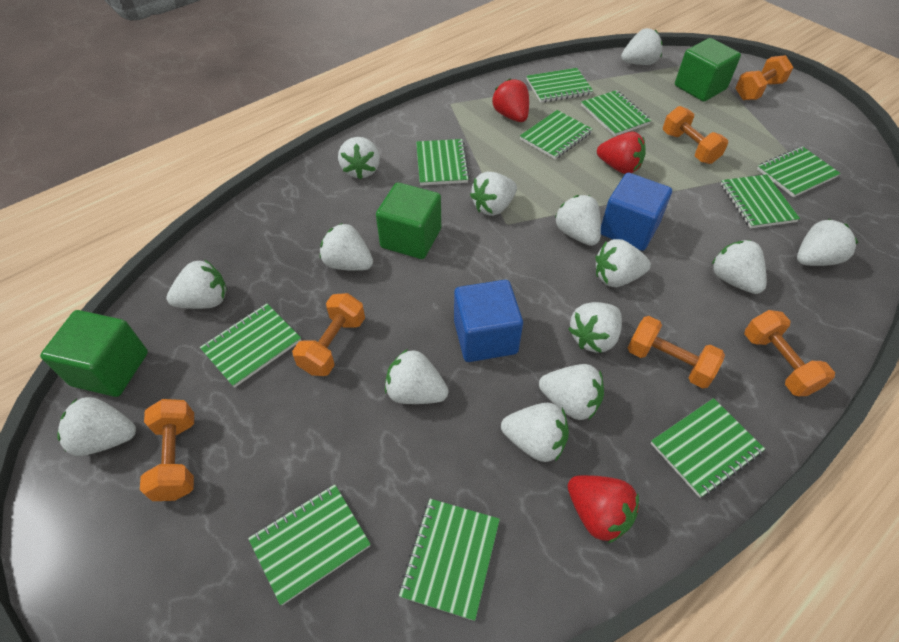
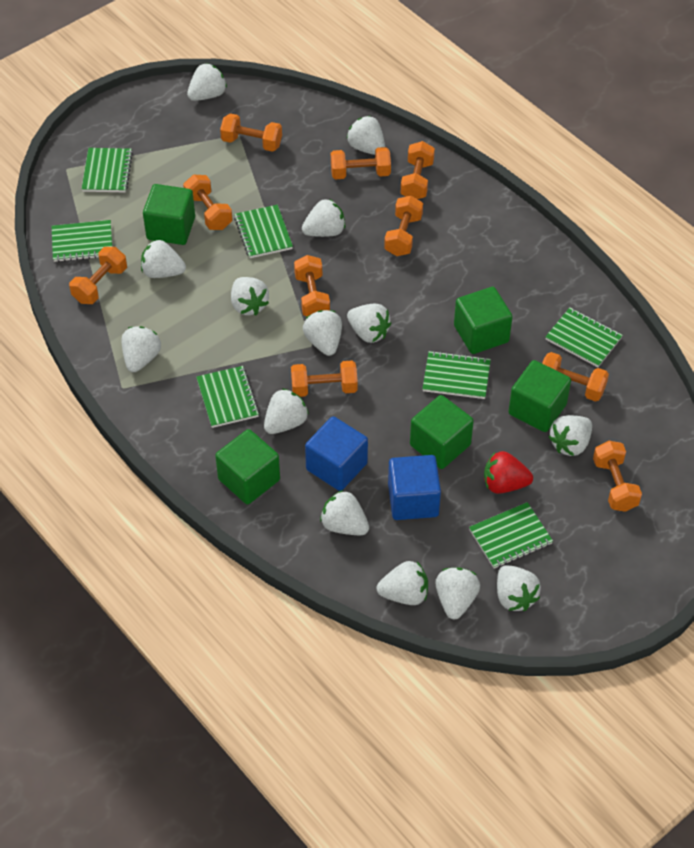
green cube: 3 -> 5
green notebook: 10 -> 7
orange dumbbell: 6 -> 10
red strawberry: 3 -> 1

